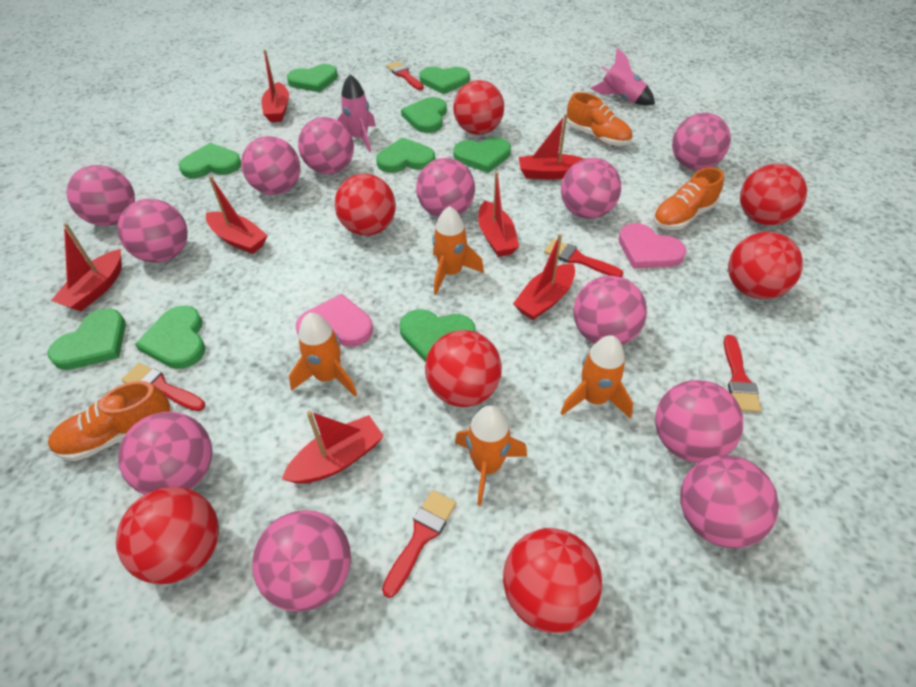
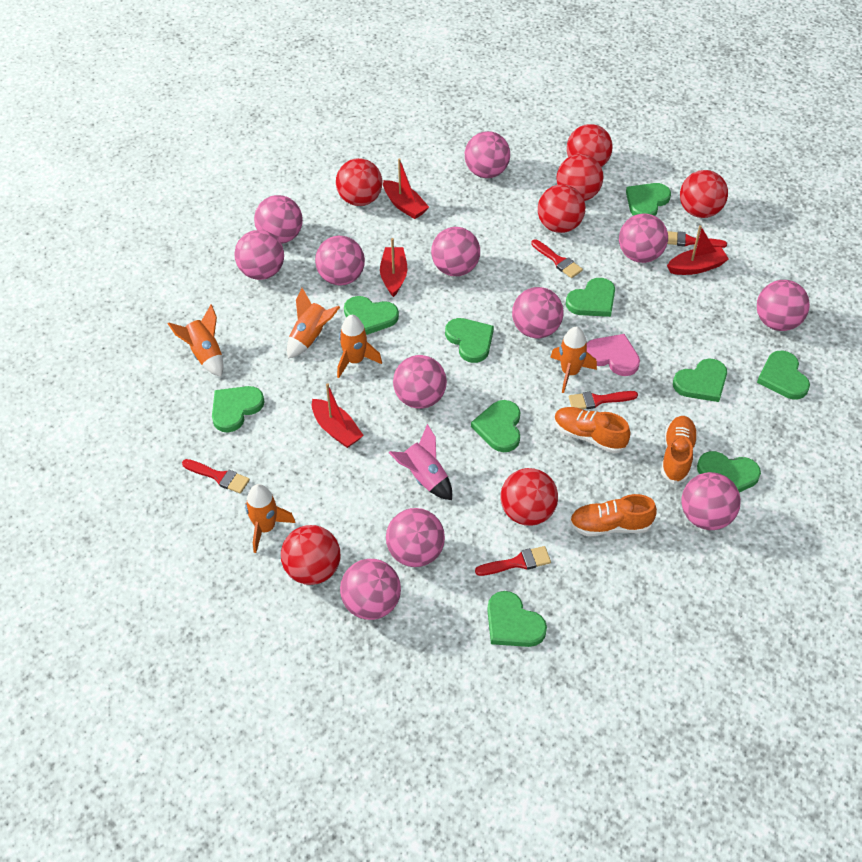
green heart: 9 -> 10
orange rocket: 4 -> 5
pink heart: 2 -> 1
pink rocket: 2 -> 1
red boat: 7 -> 4

